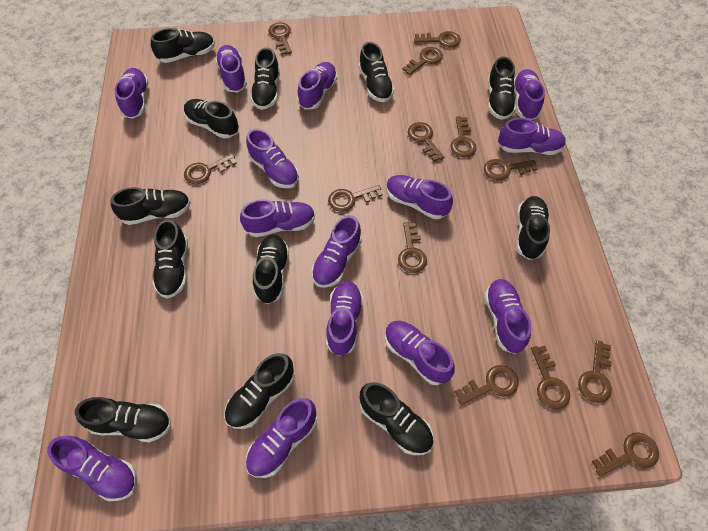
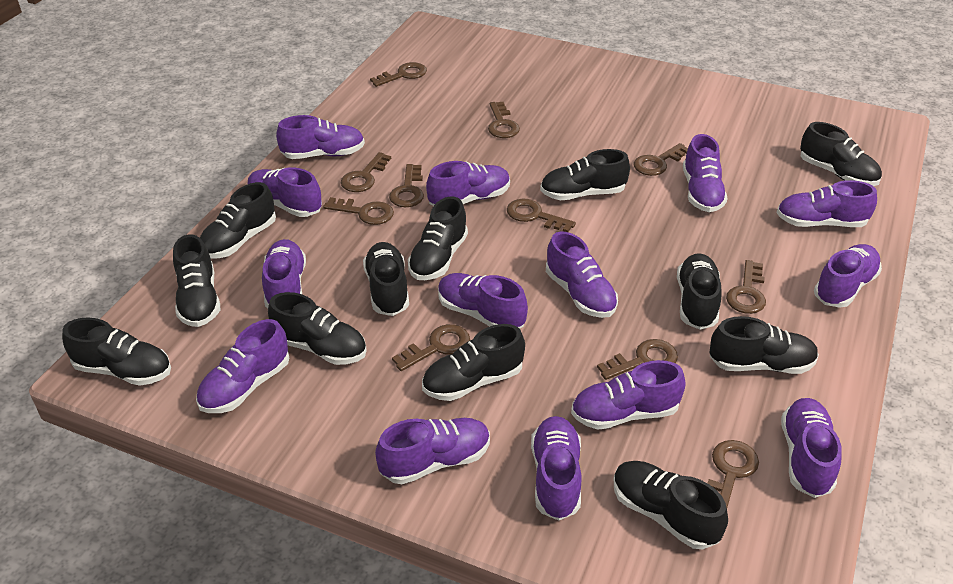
brown key: 13 -> 11

